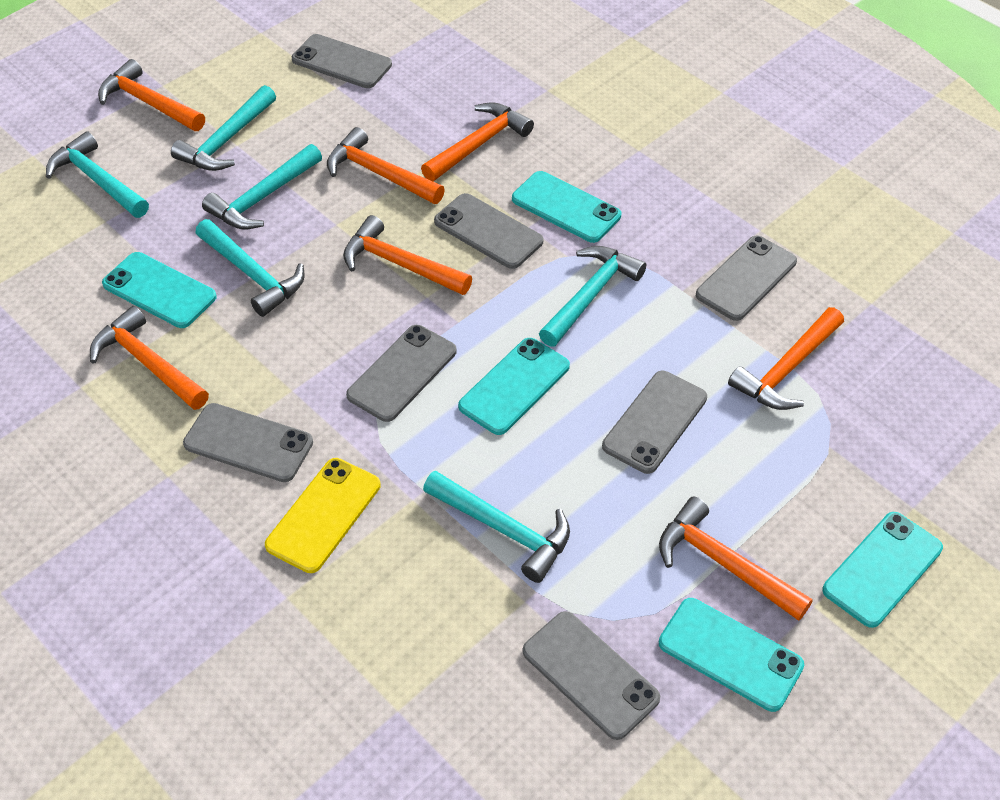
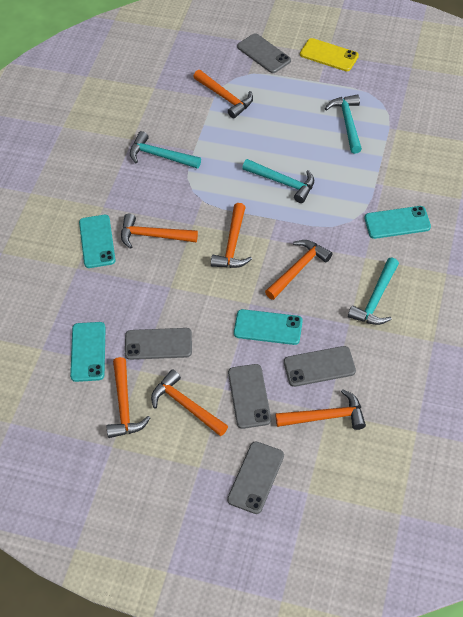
grey phone: 7 -> 5
turquoise hammer: 6 -> 4
turquoise phone: 5 -> 4

